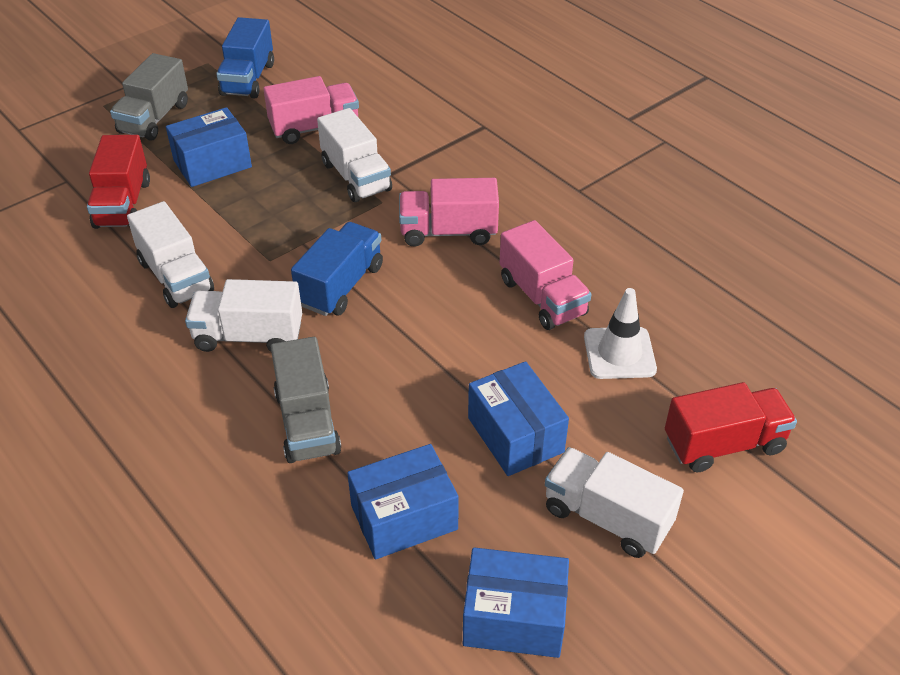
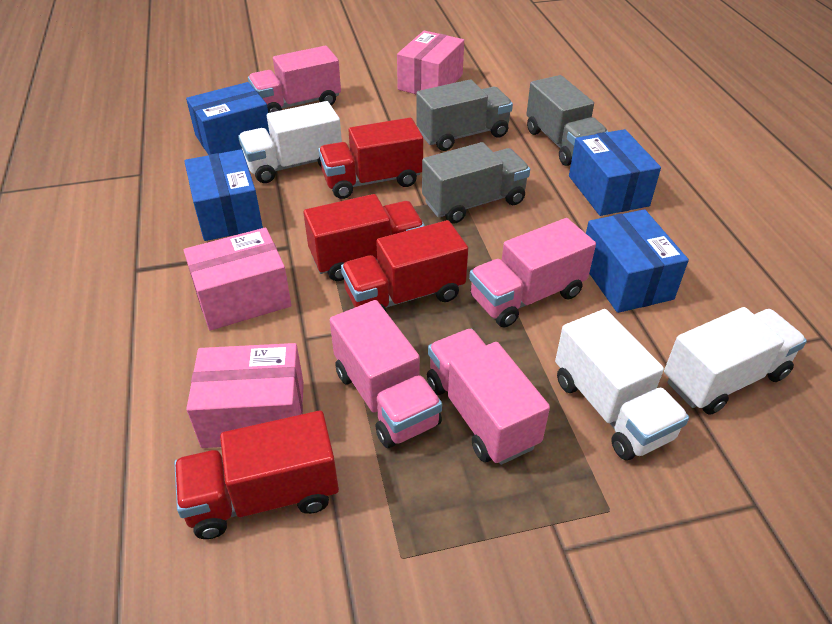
blue truck: 2 -> 0
grey truck: 2 -> 3
pink box: 0 -> 3
pink truck: 3 -> 4
red truck: 2 -> 4
white traffic cone: 1 -> 0
white truck: 4 -> 3

